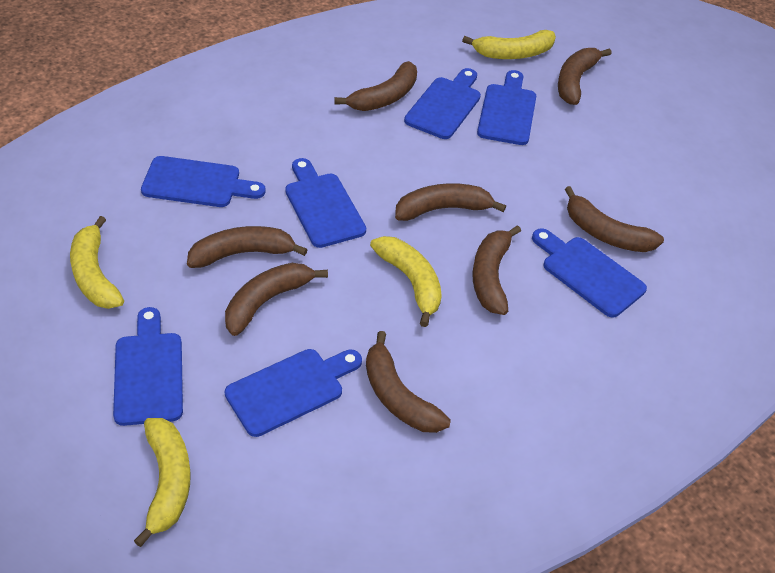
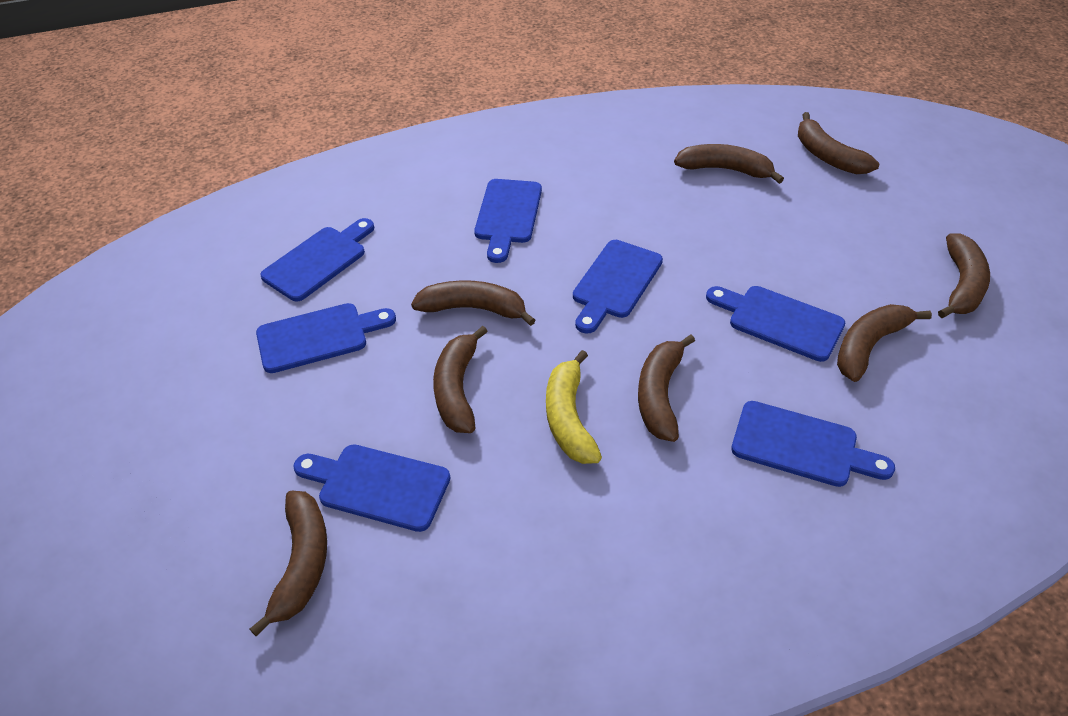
yellow banana: 4 -> 1

